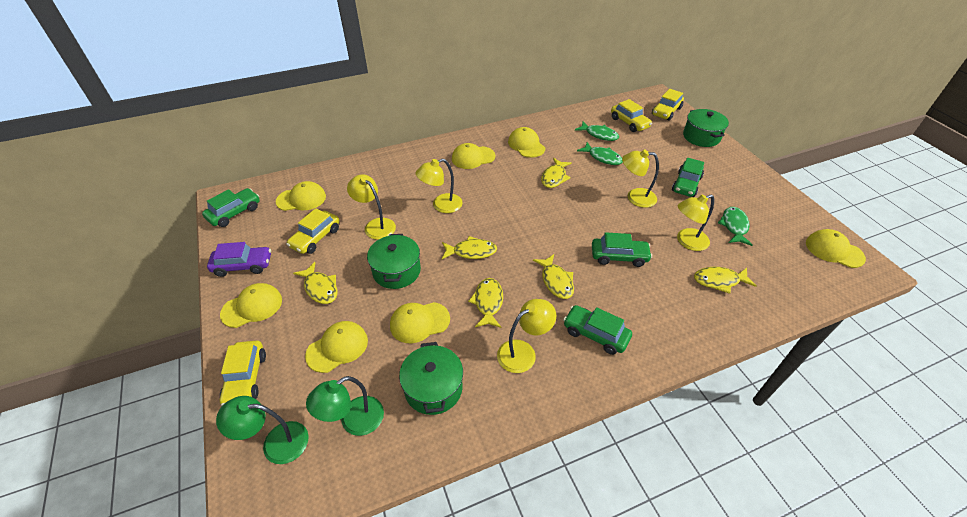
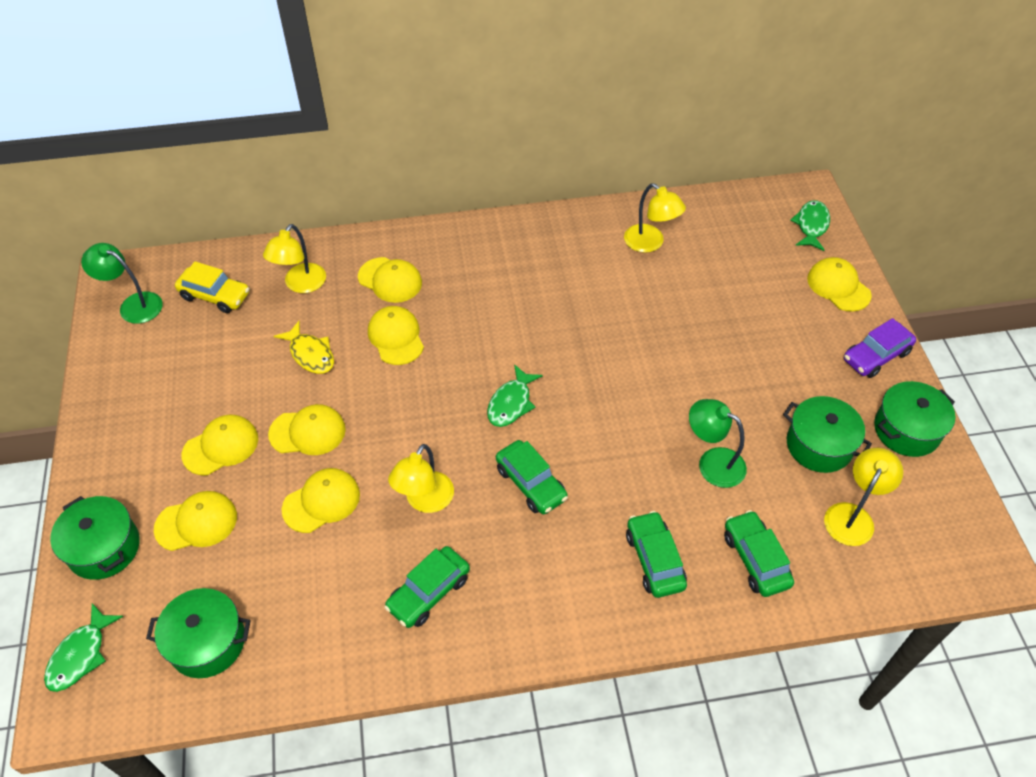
green pot: 3 -> 4
yellow car: 4 -> 1
yellow fish: 6 -> 1
yellow lamp: 5 -> 4

